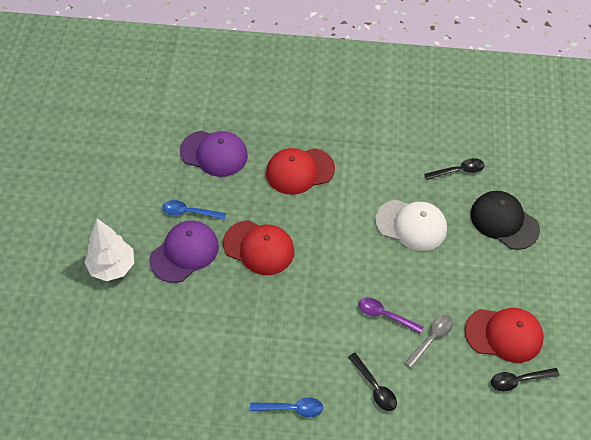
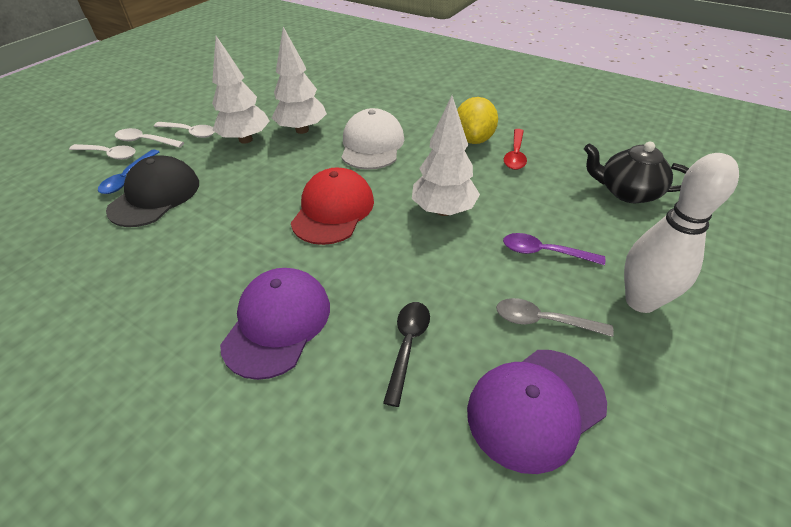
black spoon: 3 -> 1
black teapot: 0 -> 1
blue spoon: 2 -> 1
red cap: 3 -> 1
red spoon: 0 -> 1
white bowling pin: 0 -> 1
white spoon: 0 -> 3
white tree: 1 -> 3
yellow lemon: 0 -> 1

